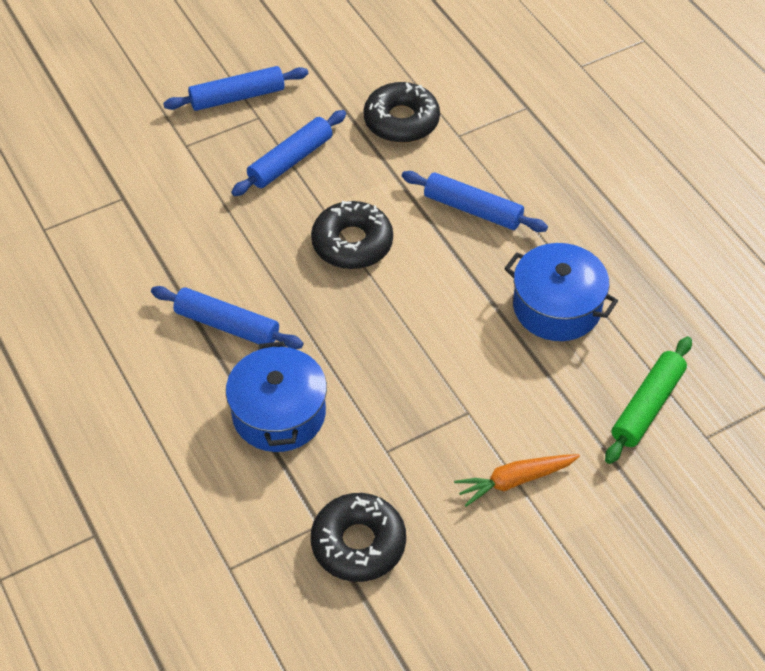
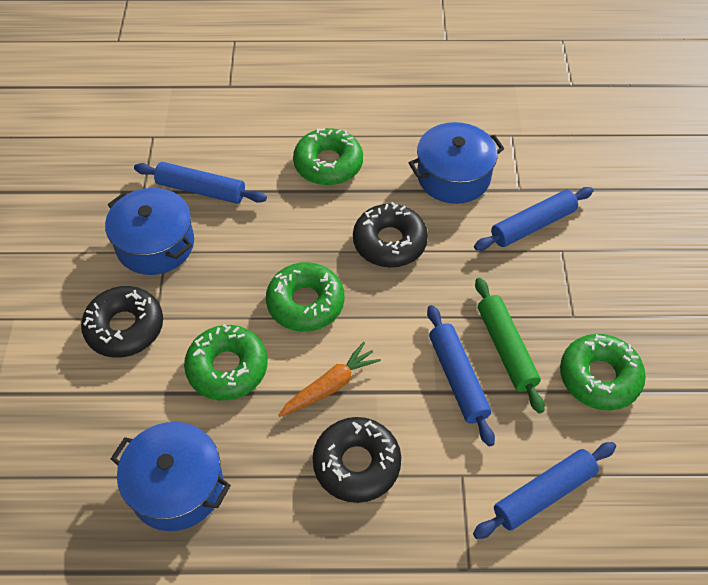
blue pot: 2 -> 3
green donut: 0 -> 4

